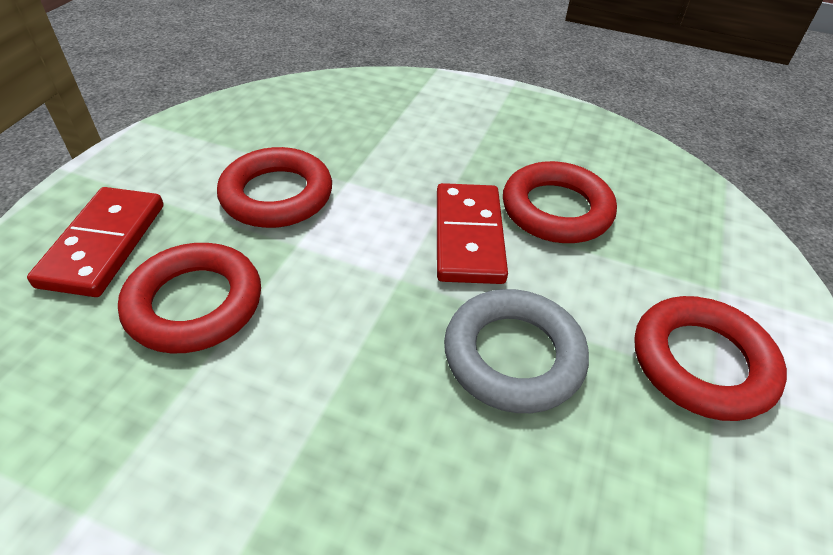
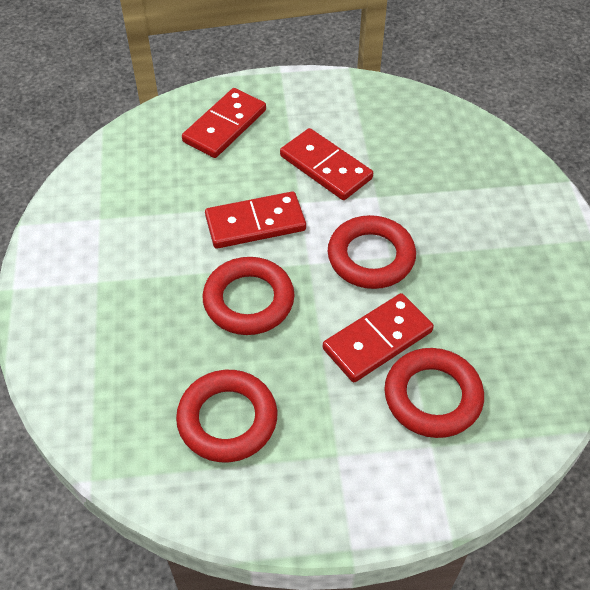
grey ring: 1 -> 0
red domino: 2 -> 4

